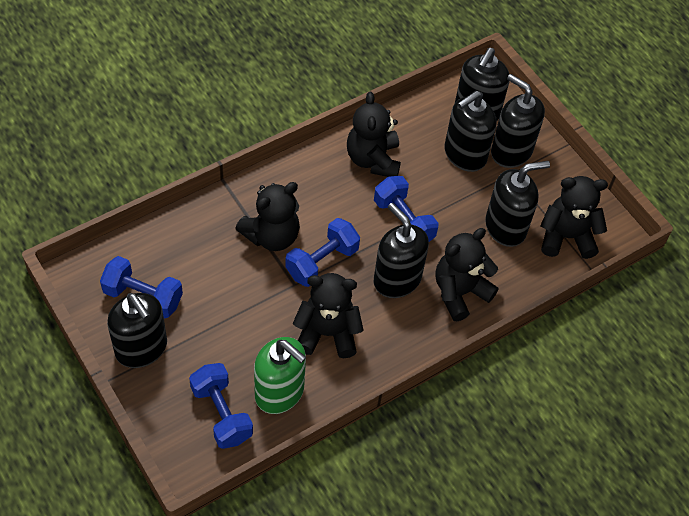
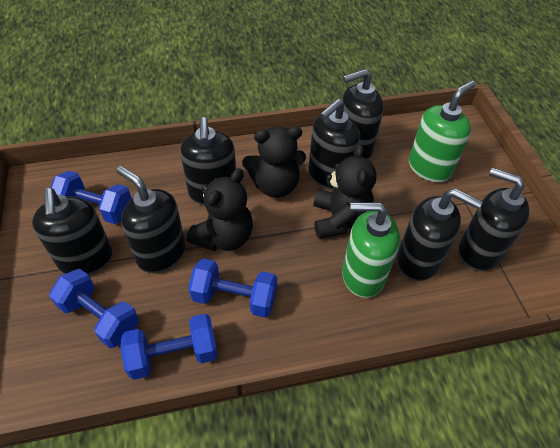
black soap dispenser: 6 -> 7
black teddy bear: 5 -> 3
green soap dispenser: 1 -> 2

